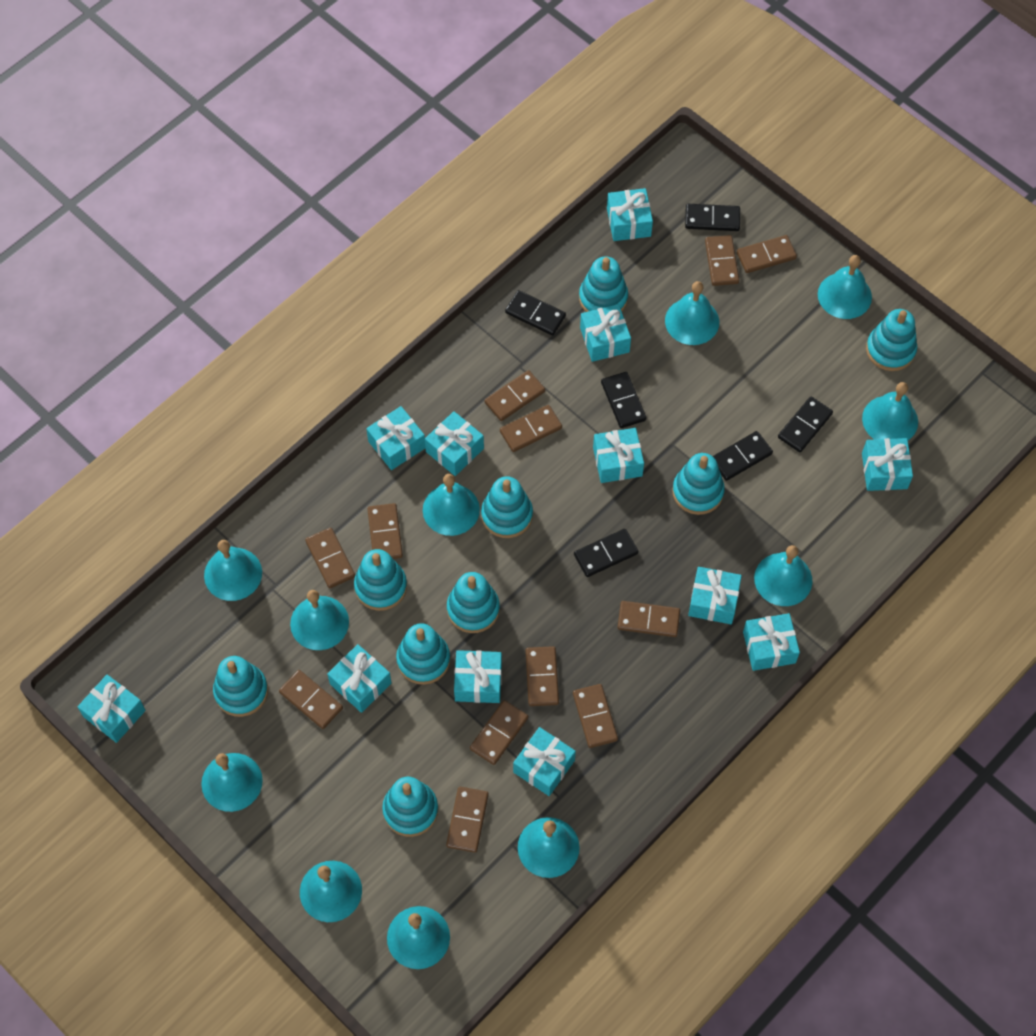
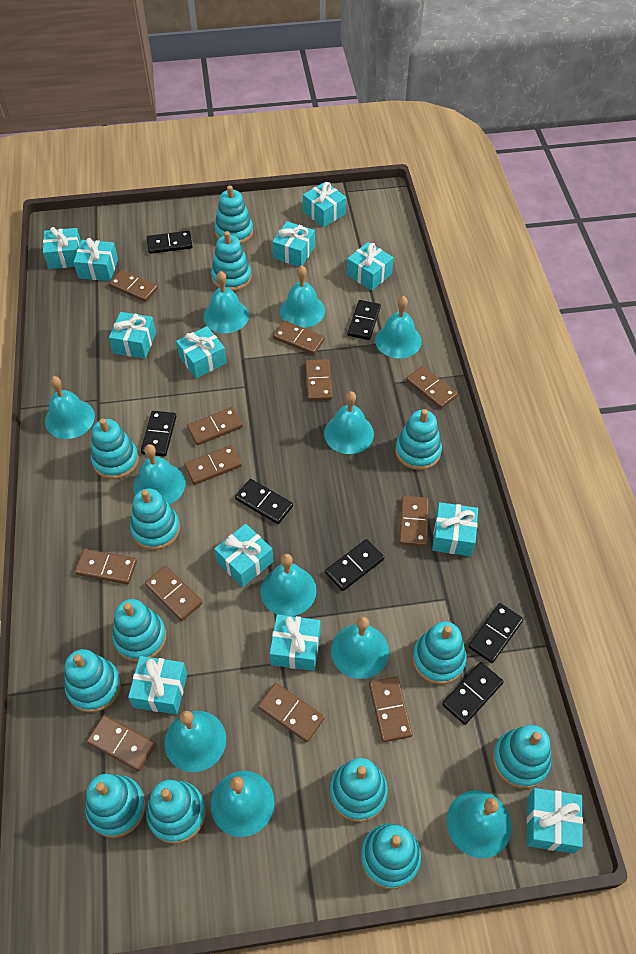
black domino: 6 -> 7
turquoise stacking toy: 9 -> 13

